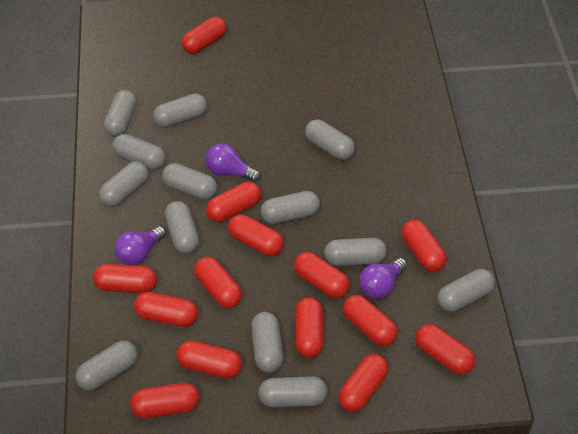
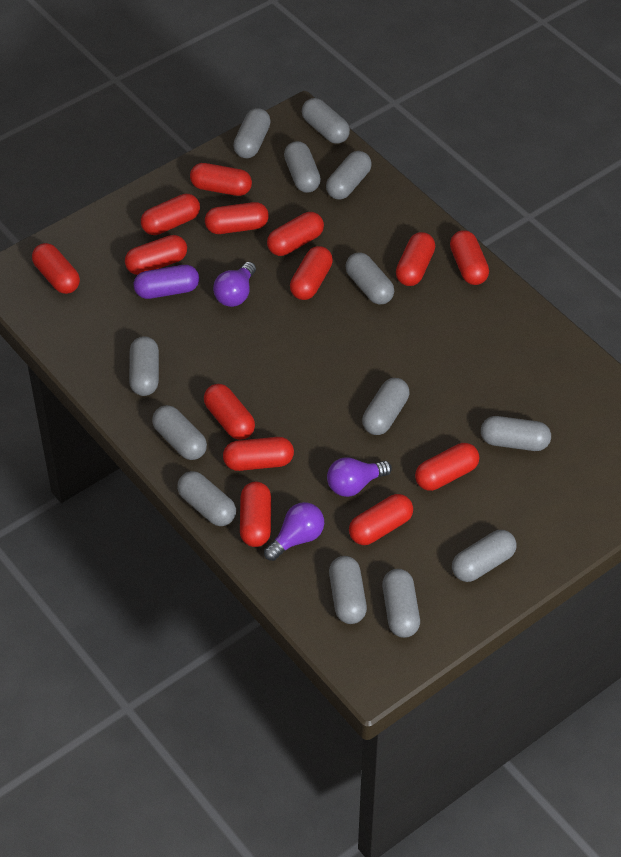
purple capsule: 0 -> 1

